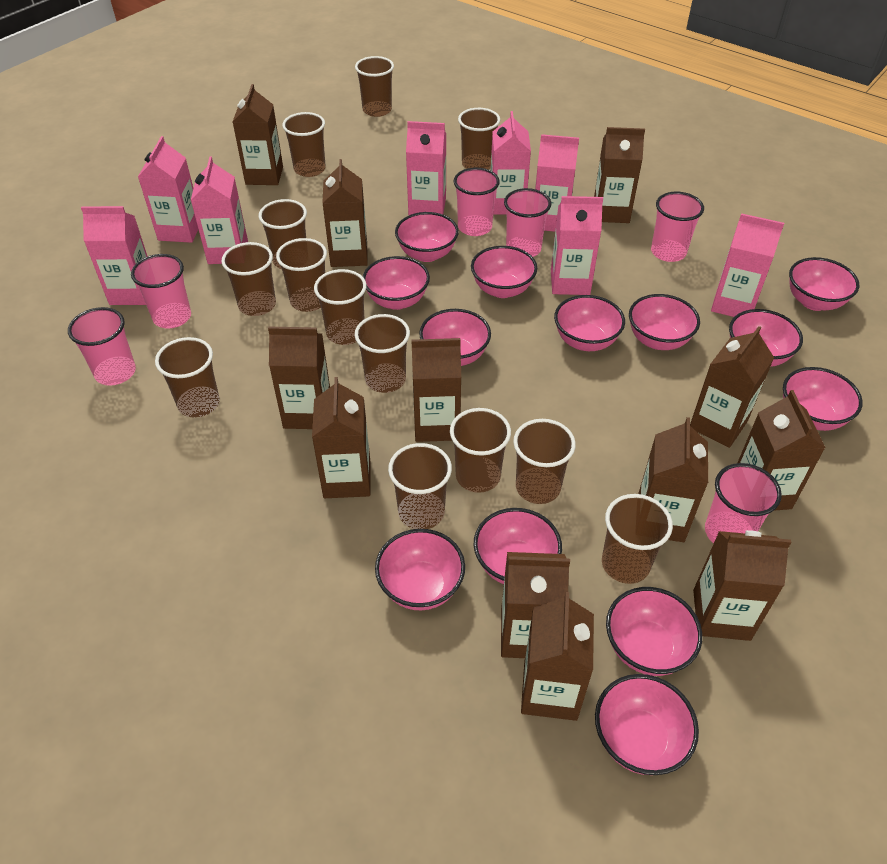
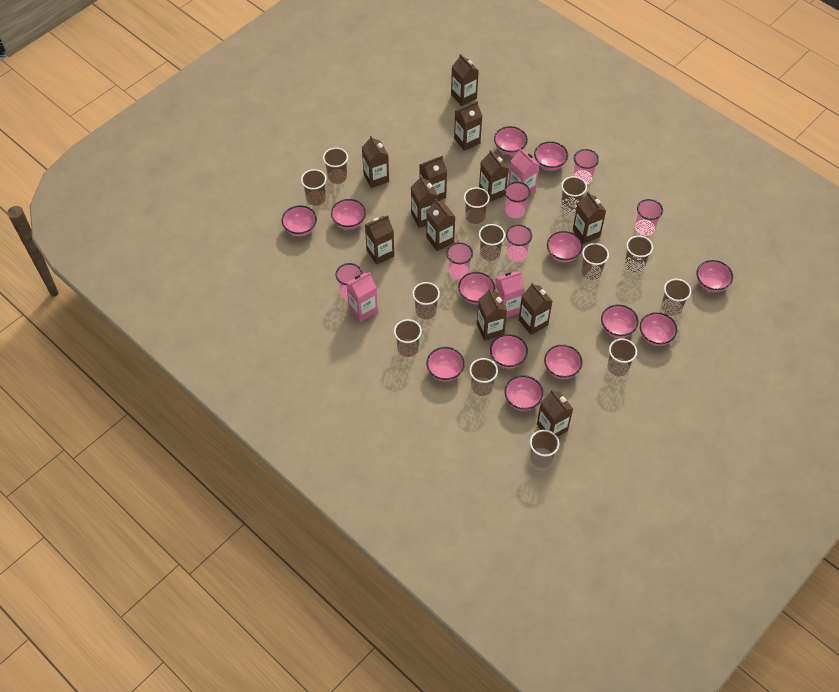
pink carton: 8 -> 3

